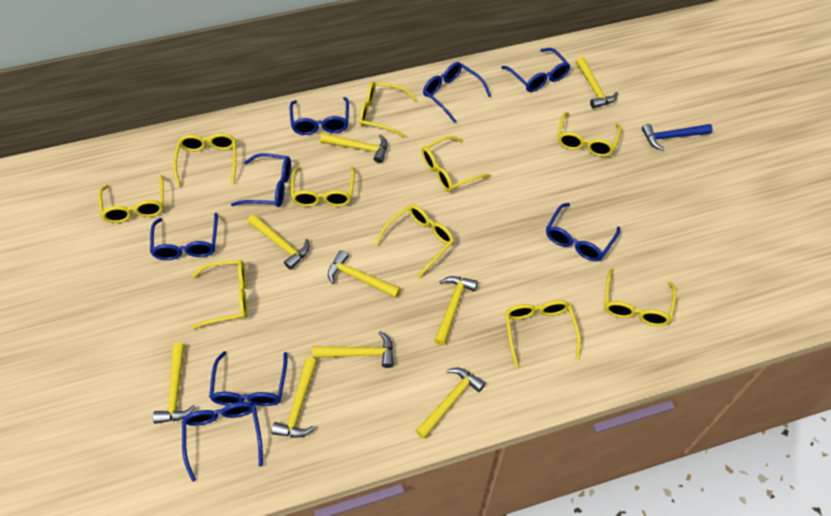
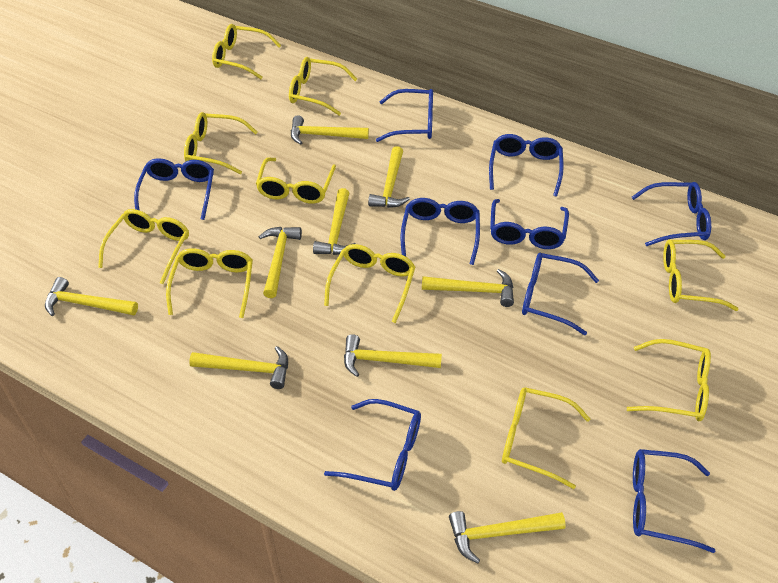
blue glasses: 8 -> 9
blue hammer: 1 -> 0

